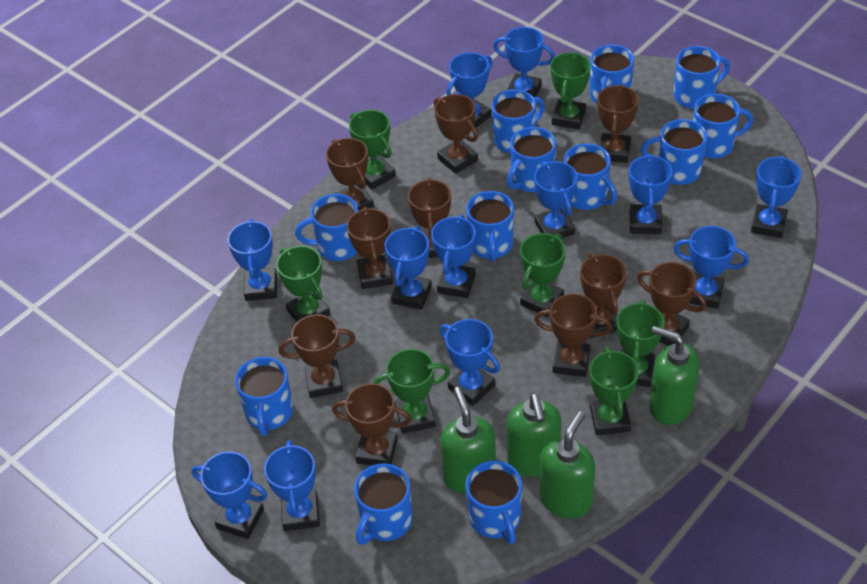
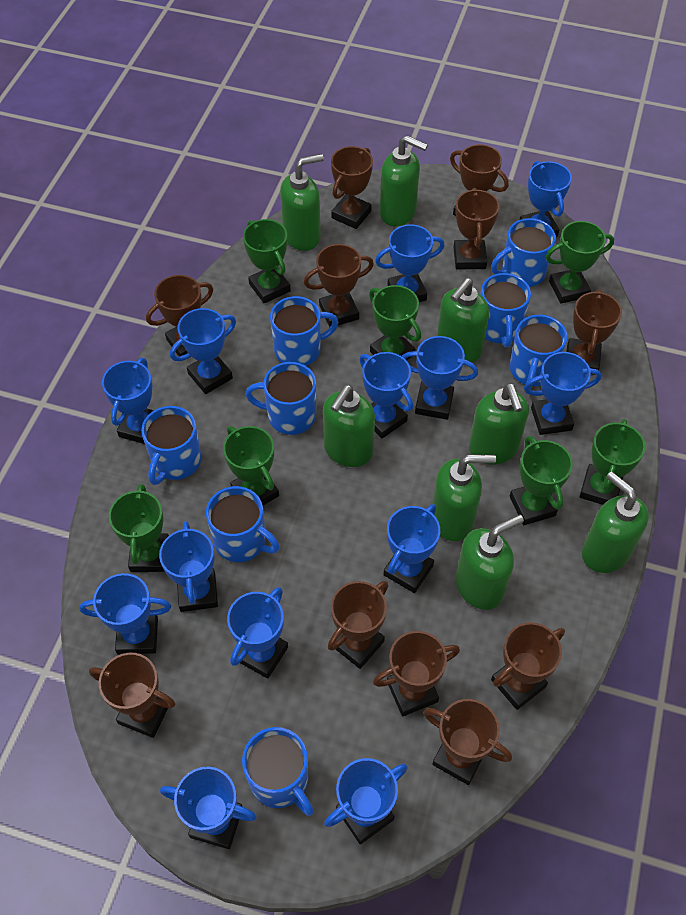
blue mug: 12 -> 8
blue trophy: 12 -> 13
brown trophy: 10 -> 11
green soap dispenser: 4 -> 8

